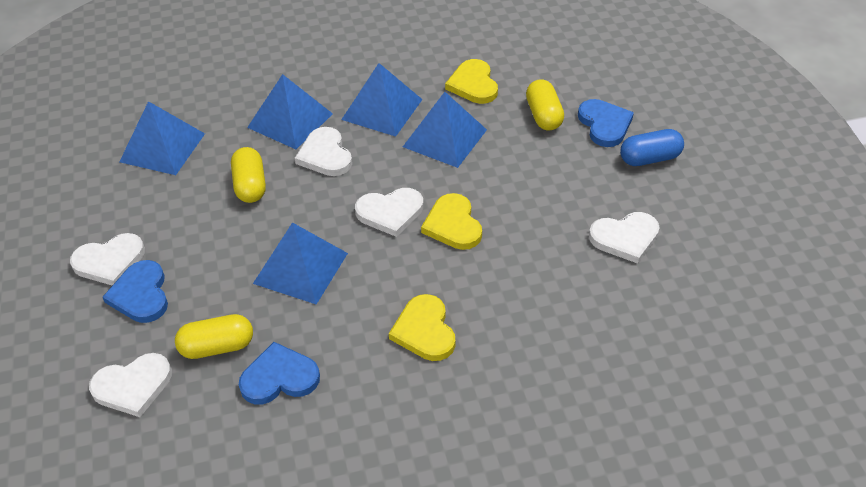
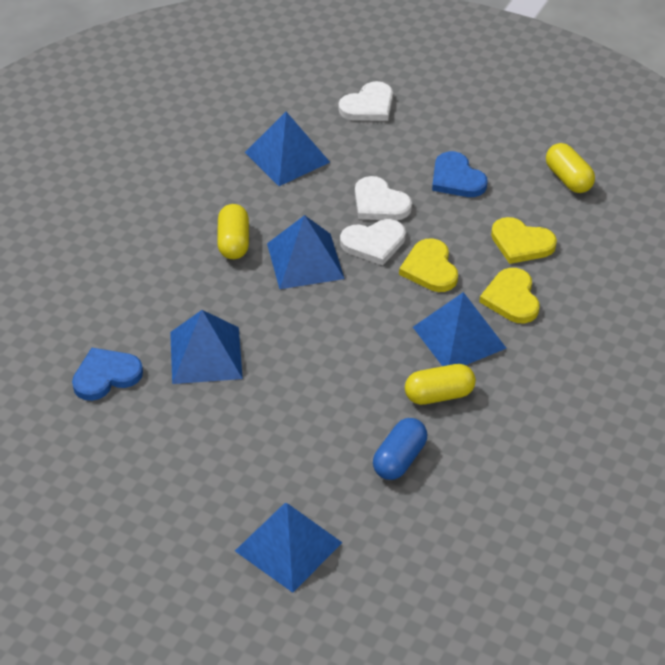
blue heart: 3 -> 2
white heart: 5 -> 3

